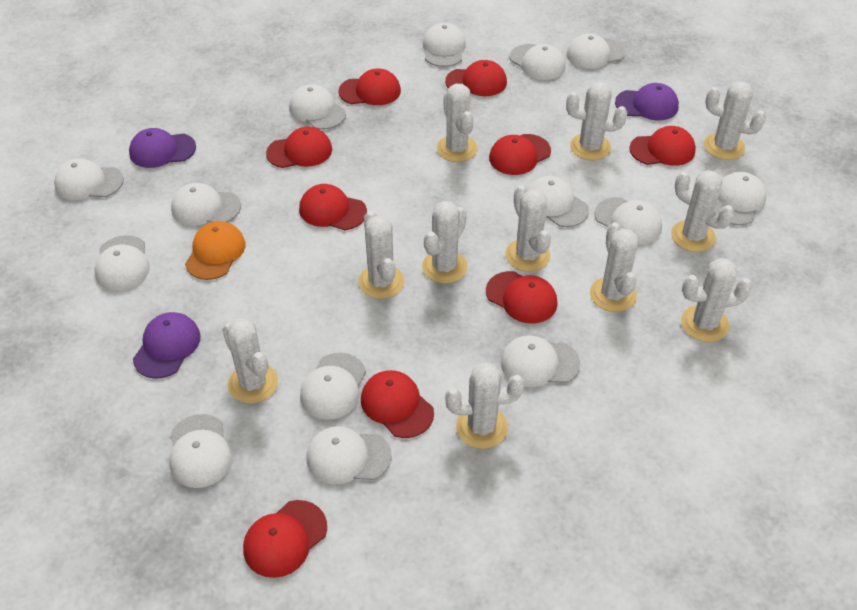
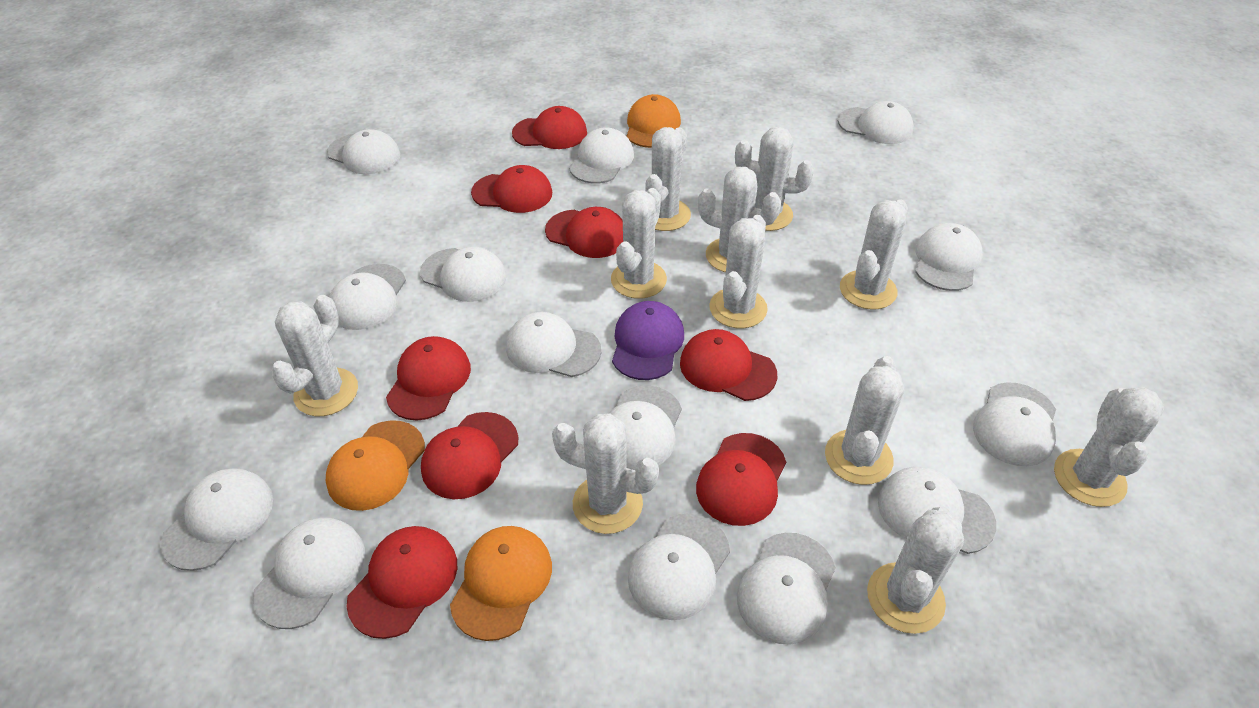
orange cap: 1 -> 3
purple cap: 3 -> 1
red cap: 9 -> 8

